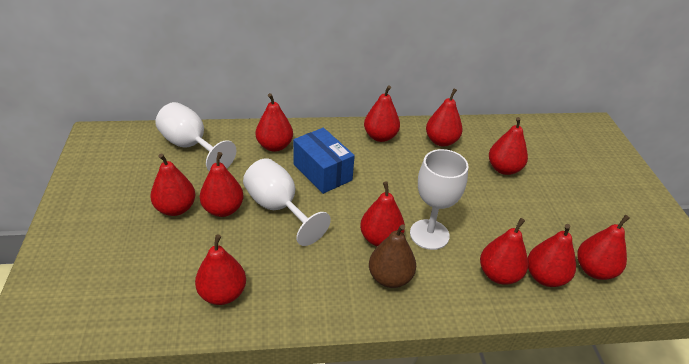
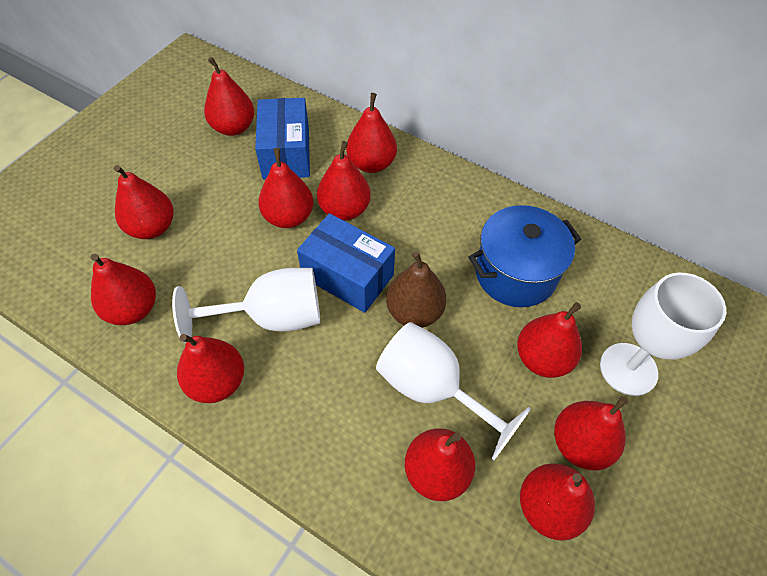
blue box: 1 -> 2
blue pot: 0 -> 1

